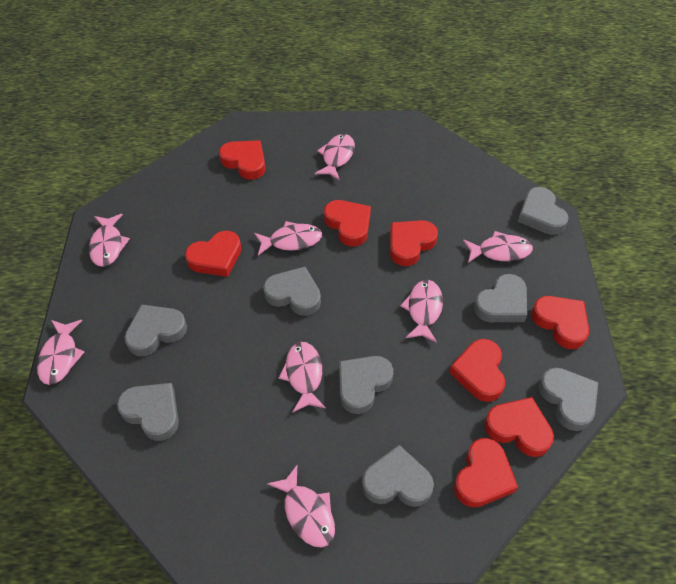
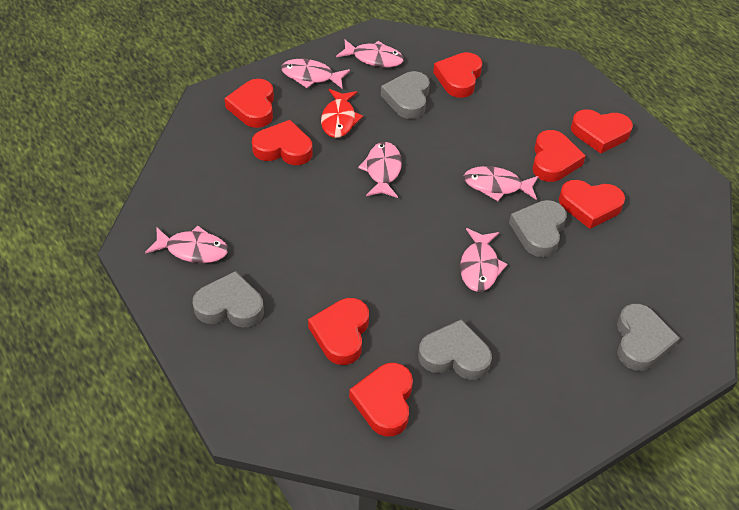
grey heart: 8 -> 5
pink fish: 8 -> 6
red fish: 0 -> 1

